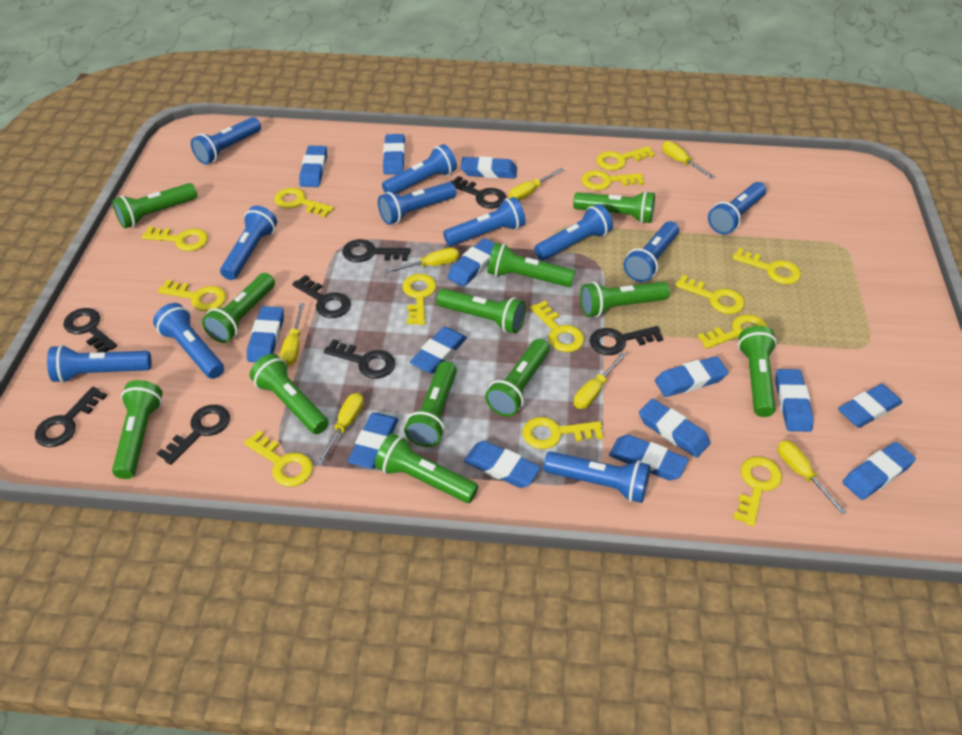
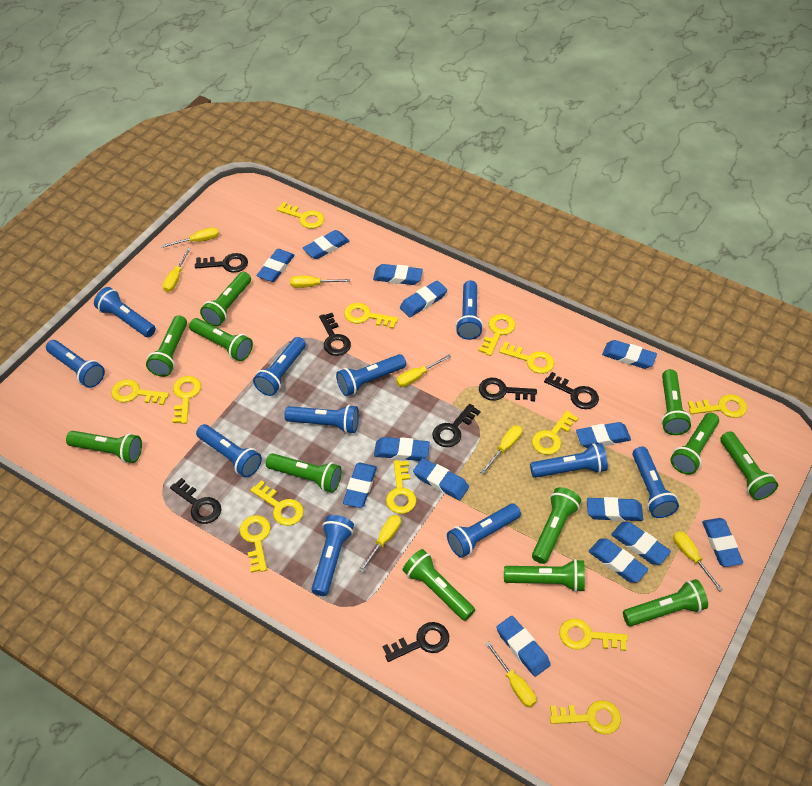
black key: 8 -> 7
yellow screwdriver: 7 -> 8

